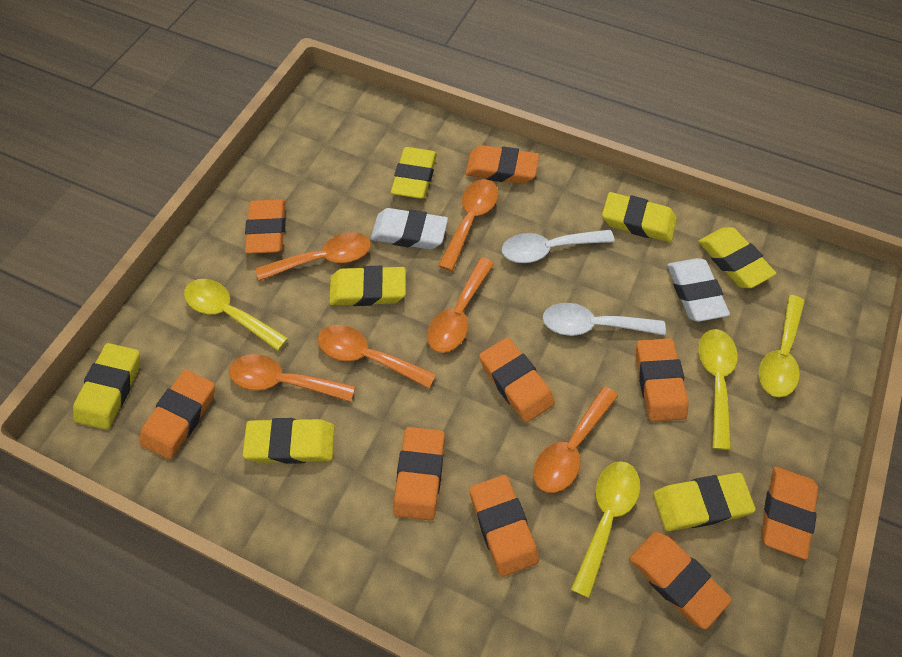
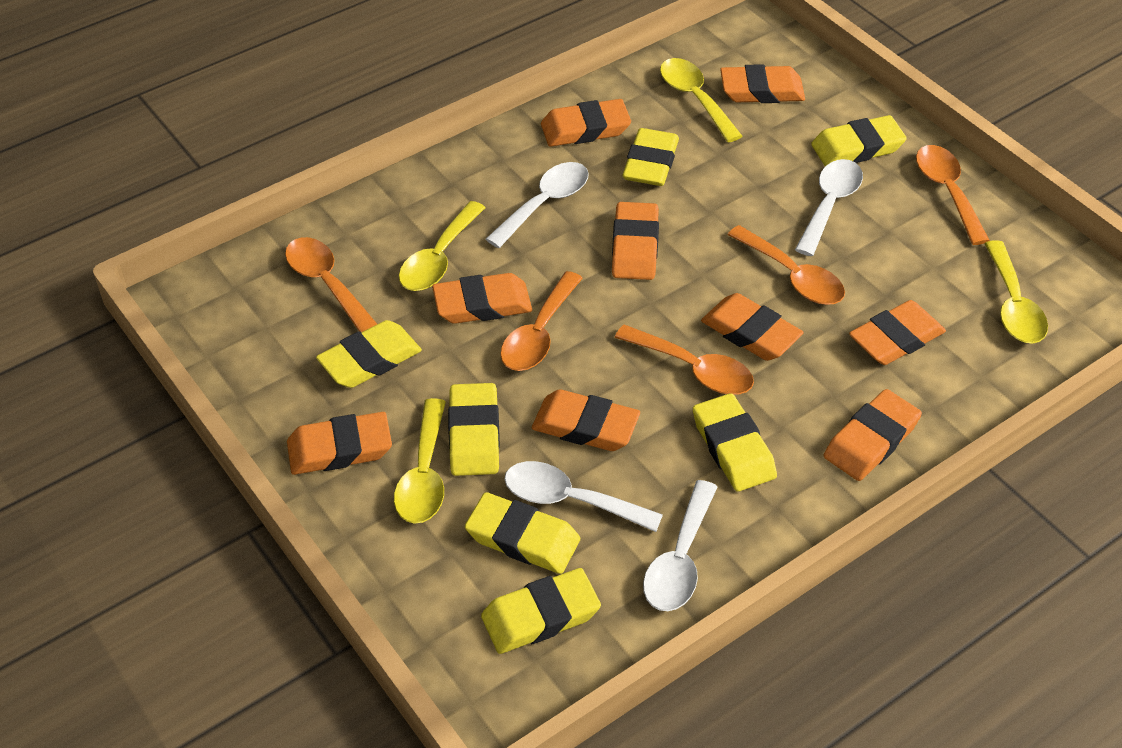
orange spoon: 6 -> 5
white eraser: 2 -> 0
white spoon: 2 -> 4

